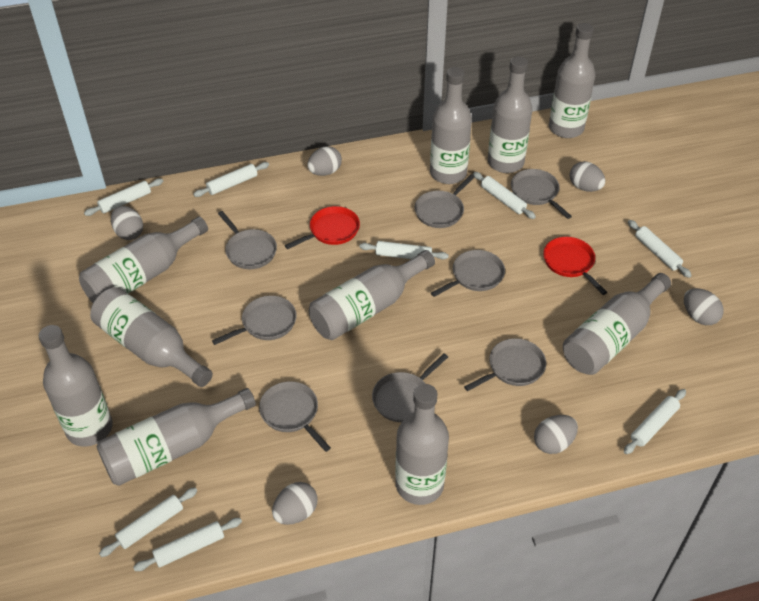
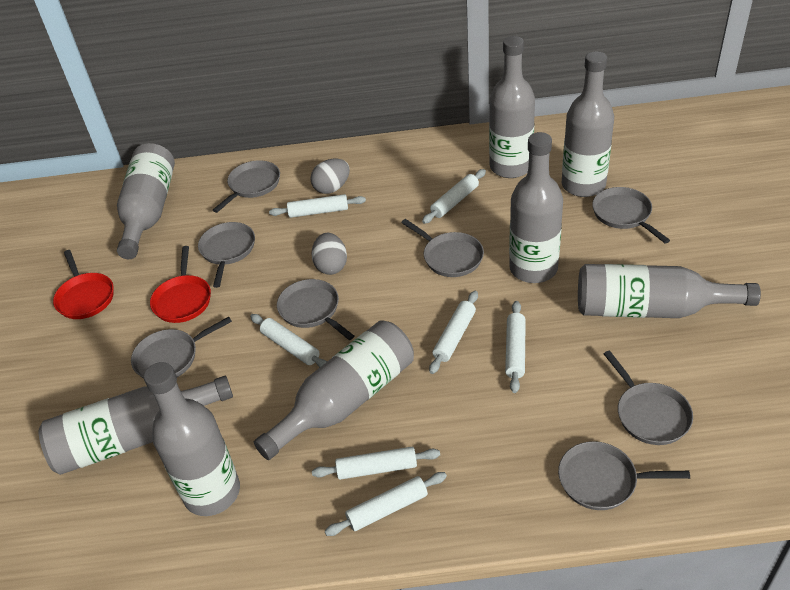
grey bottle: 10 -> 8
grey egg: 6 -> 2
white rolling pin: 8 -> 7

